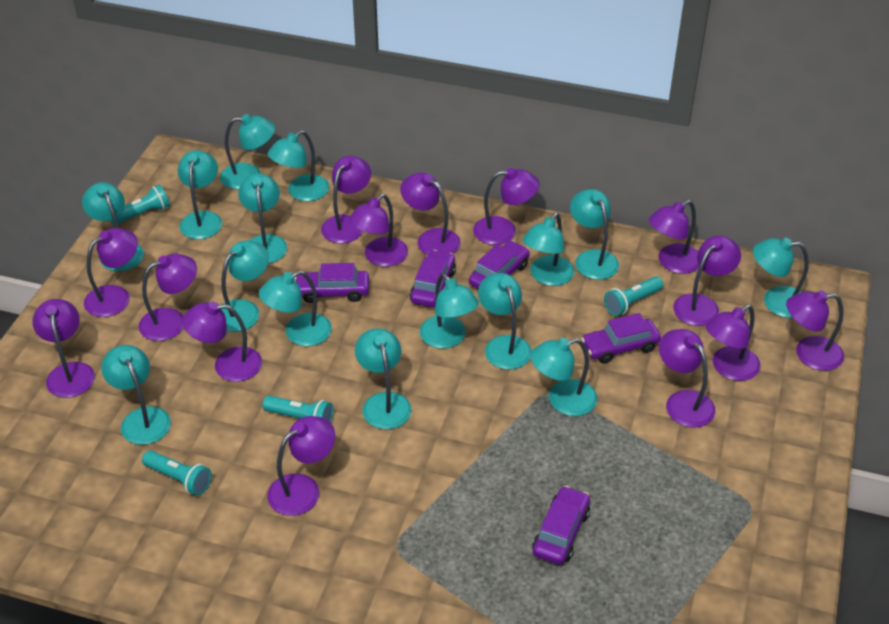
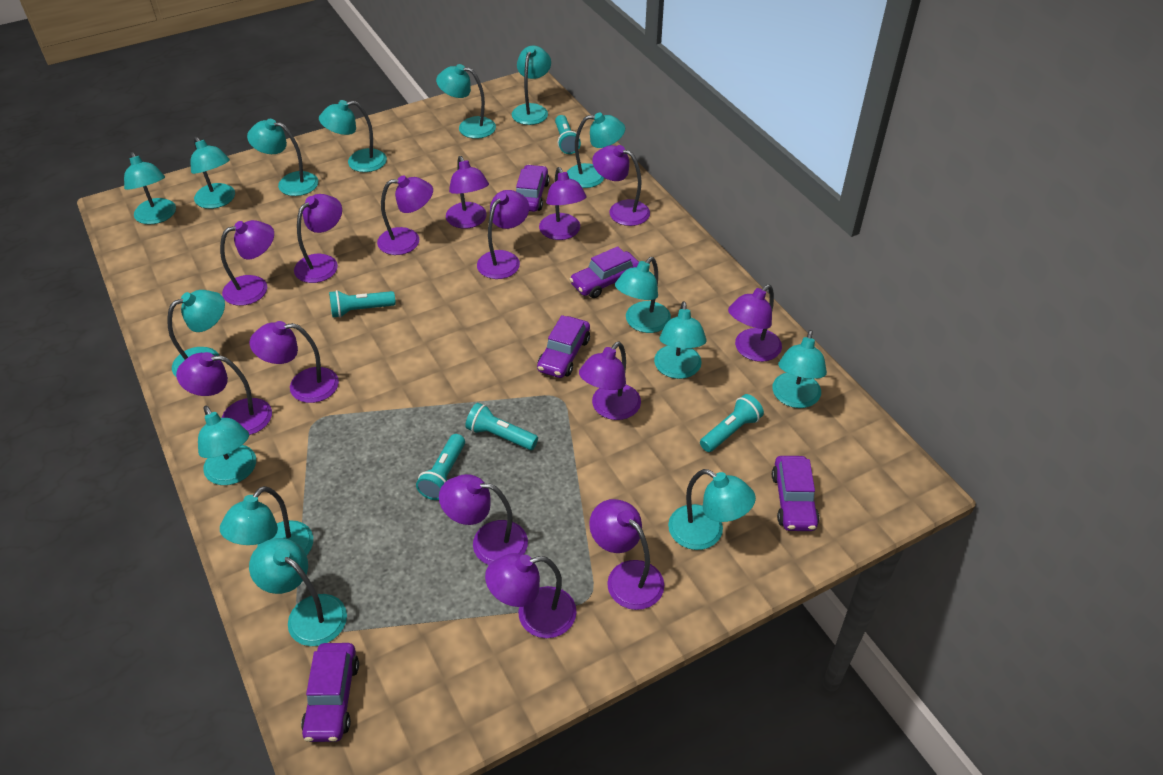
turquoise flashlight: 4 -> 5

